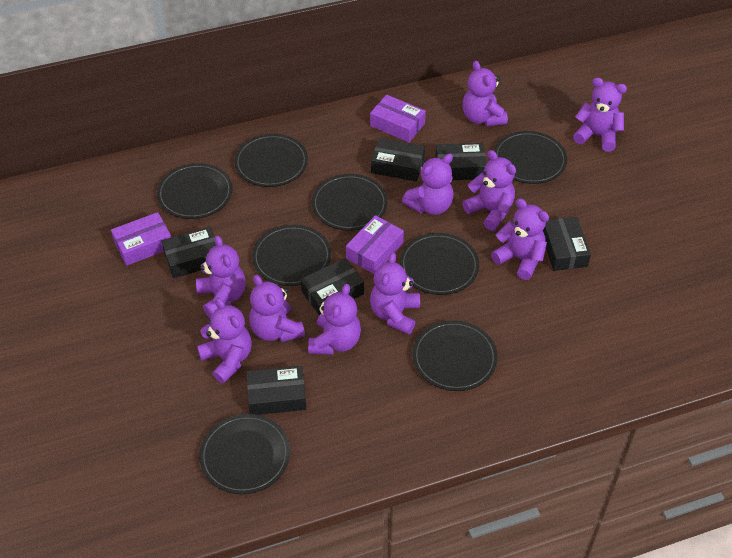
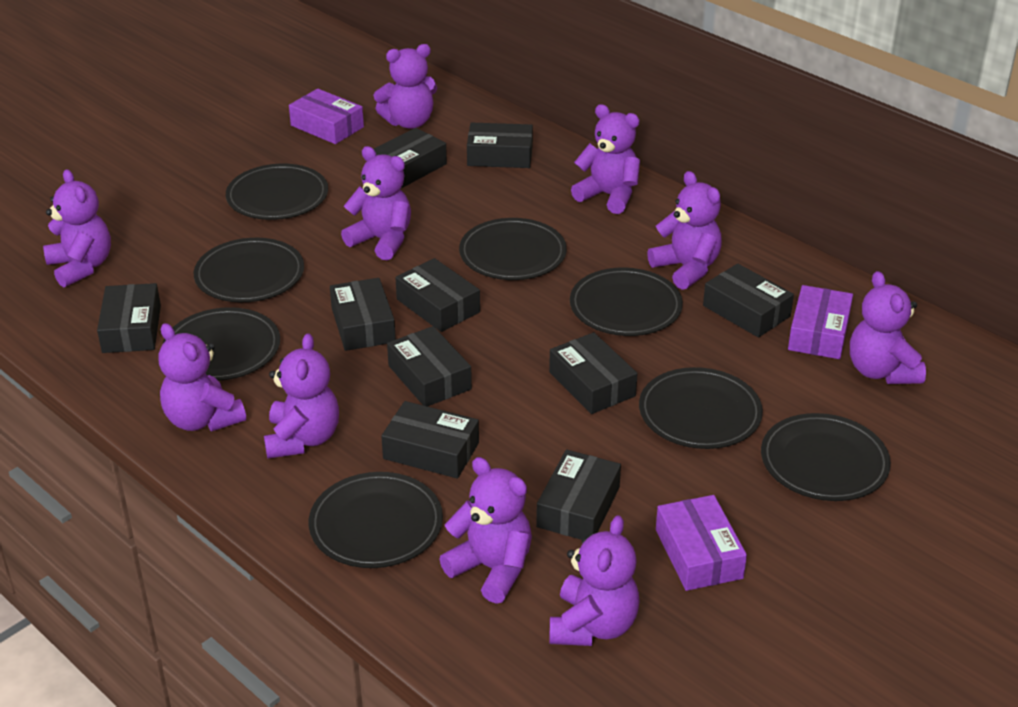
black box: 6 -> 10

